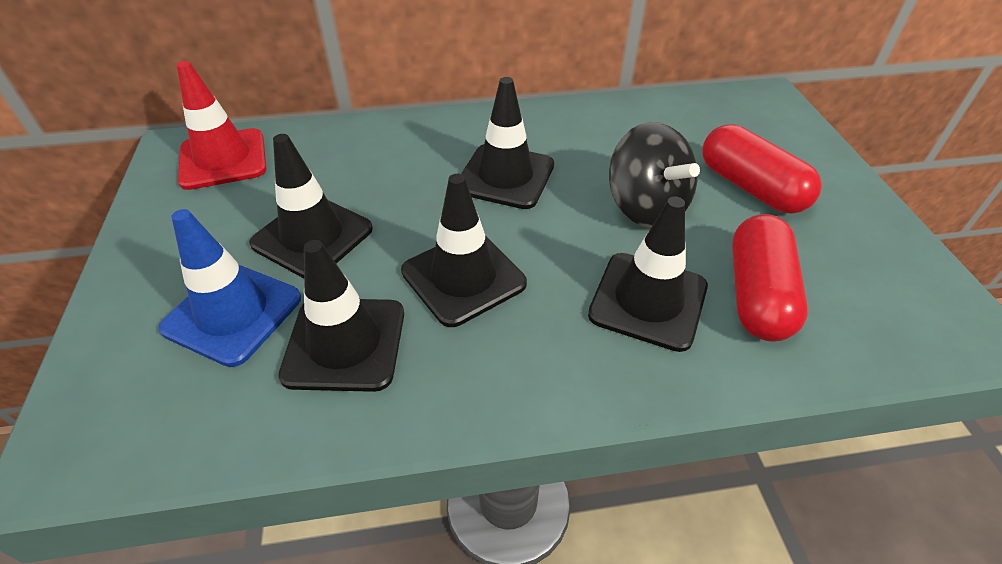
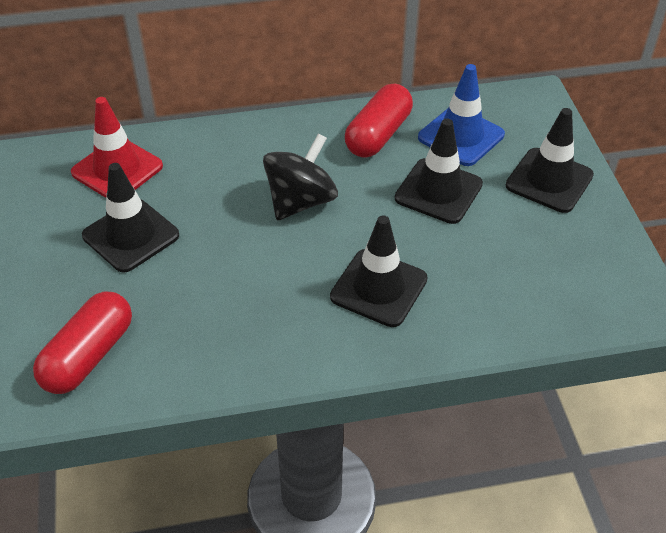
black traffic cone: 5 -> 4

